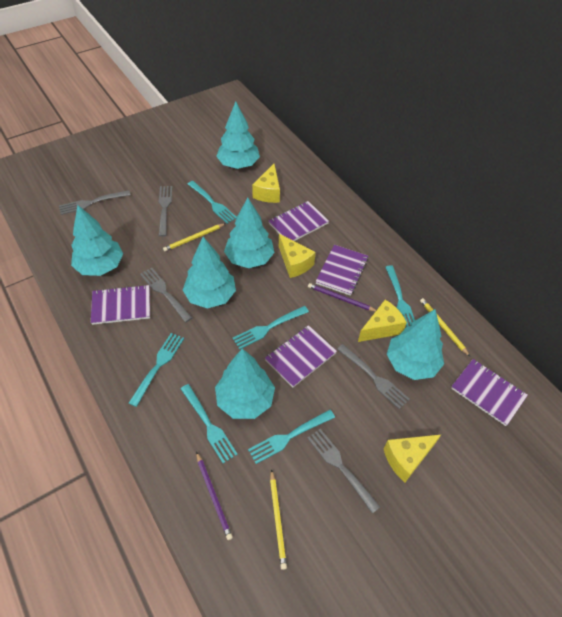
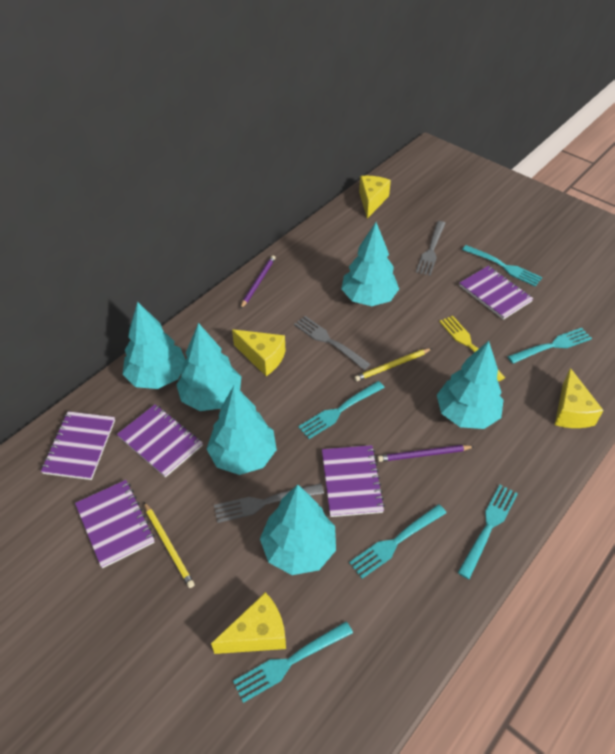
grey fork: 5 -> 3
yellow fork: 0 -> 1
yellow pencil: 3 -> 2

